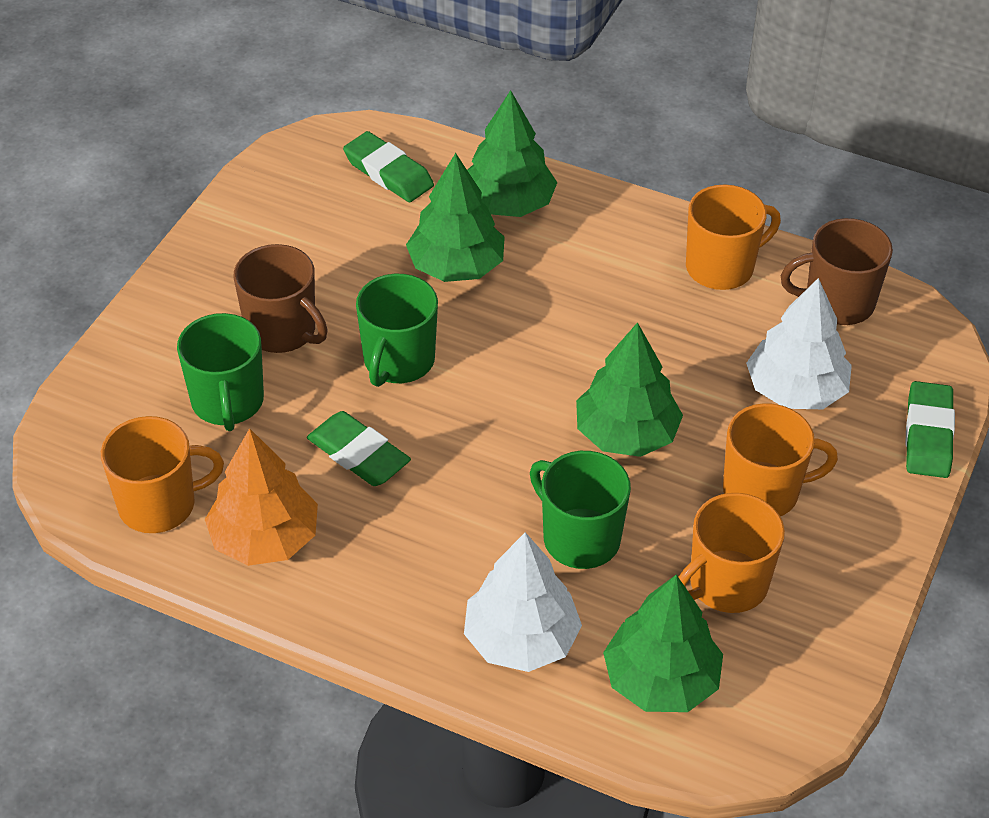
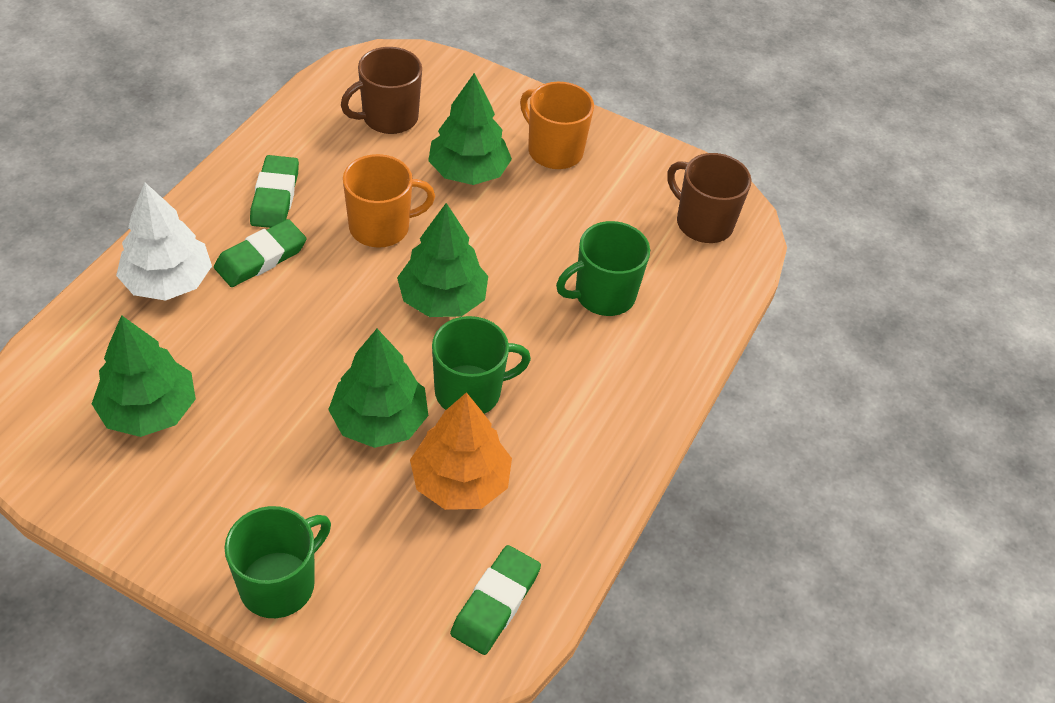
orange mug: 4 -> 2
white tree: 2 -> 1

